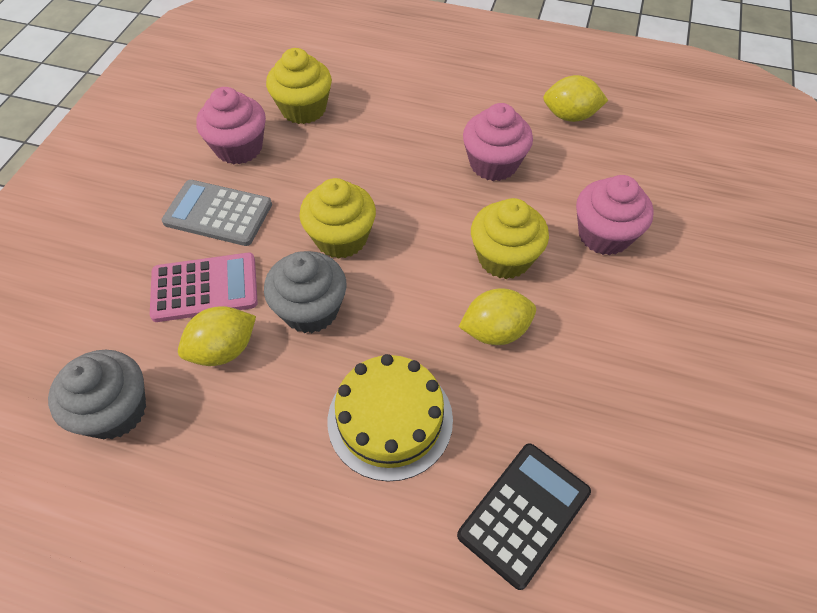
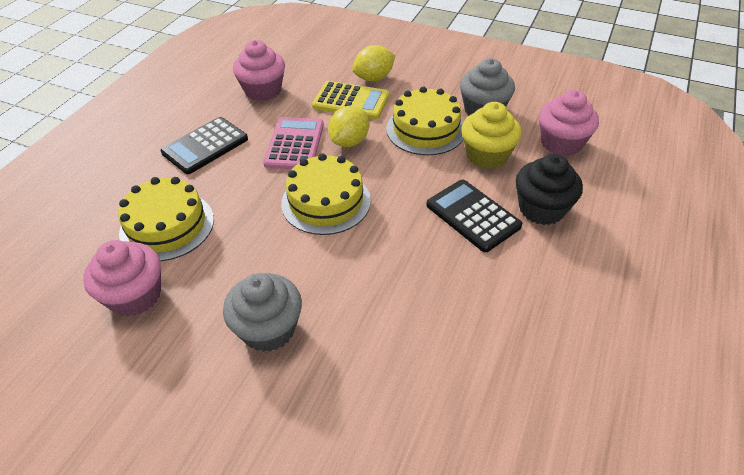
black calculator: 1 -> 2
black cupcake: 0 -> 1
grey calculator: 1 -> 0
yellow cake: 1 -> 3
yellow calculator: 0 -> 1
yellow cupcake: 3 -> 1
yellow lemon: 3 -> 2

